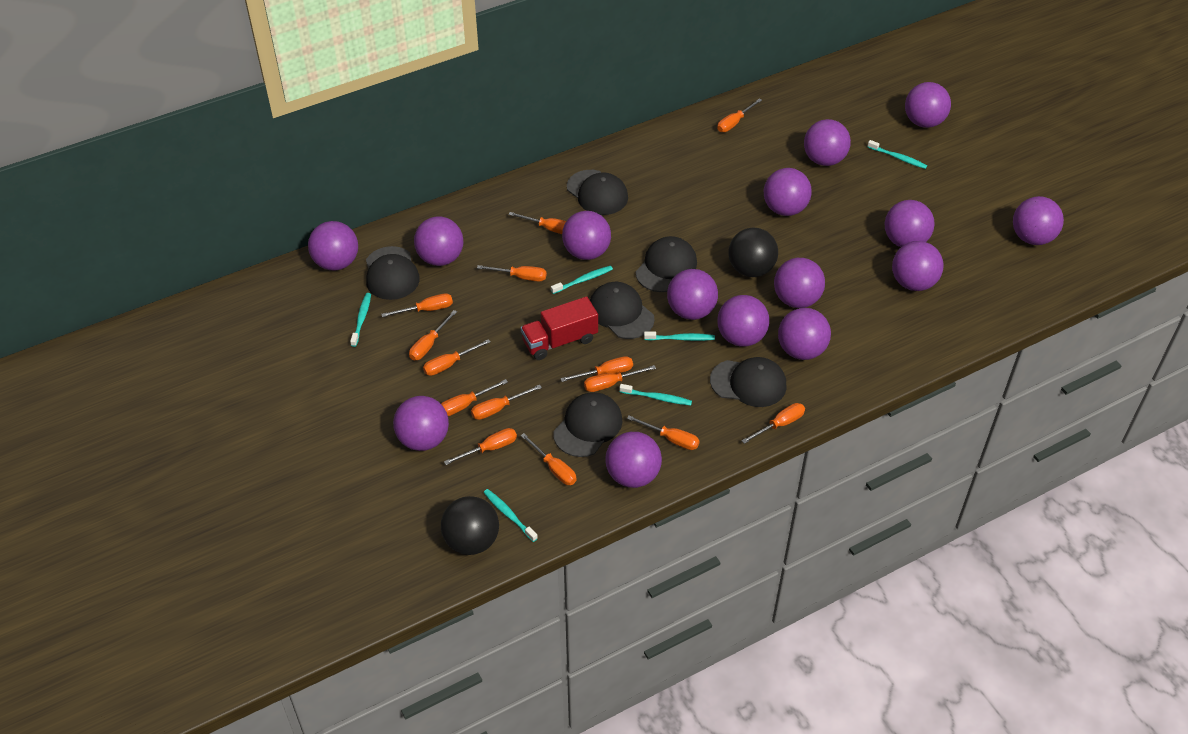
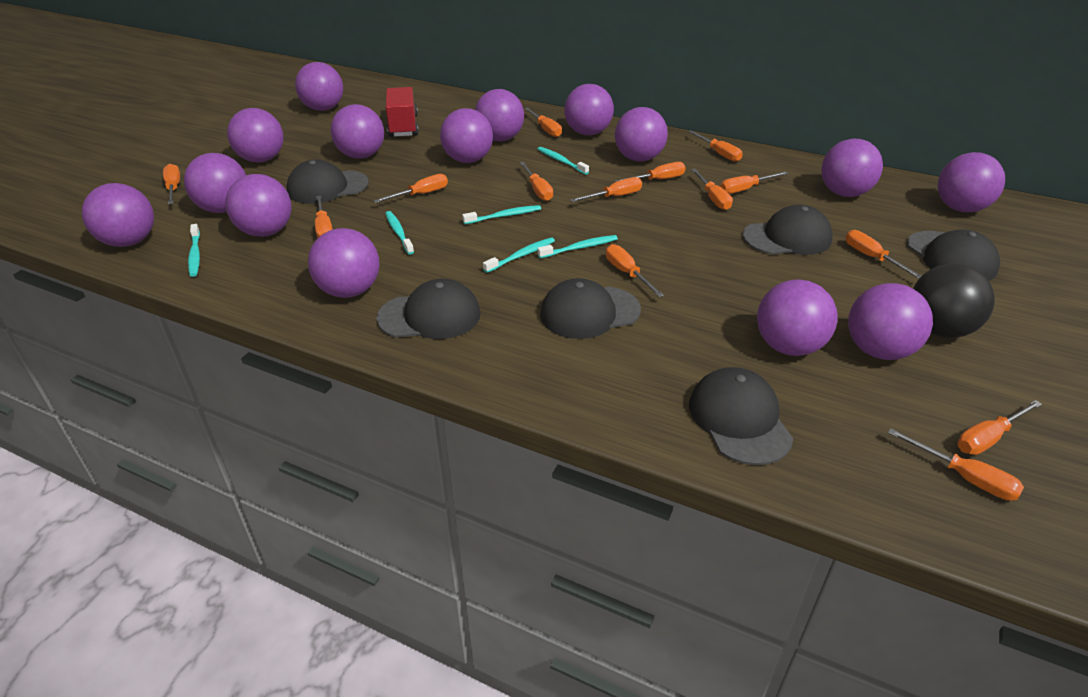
black ball: 2 -> 1

